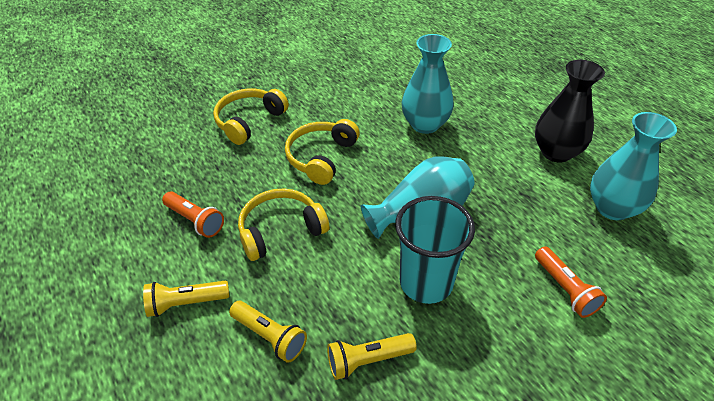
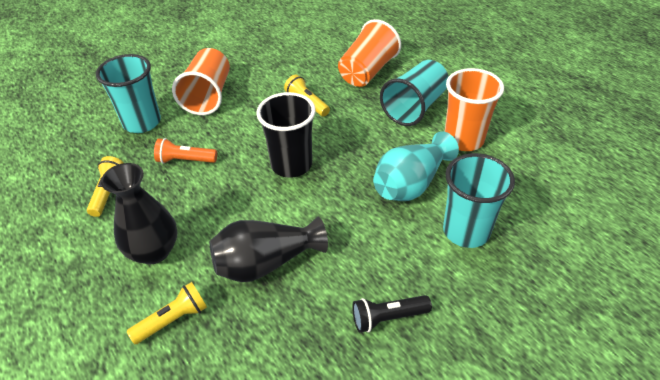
black cup: 0 -> 1
black flashlight: 0 -> 1
black vase: 1 -> 2
orange cup: 0 -> 3
orange flashlight: 2 -> 1
turquoise cup: 1 -> 3
turquoise vase: 3 -> 1
yellow headphones: 3 -> 0

